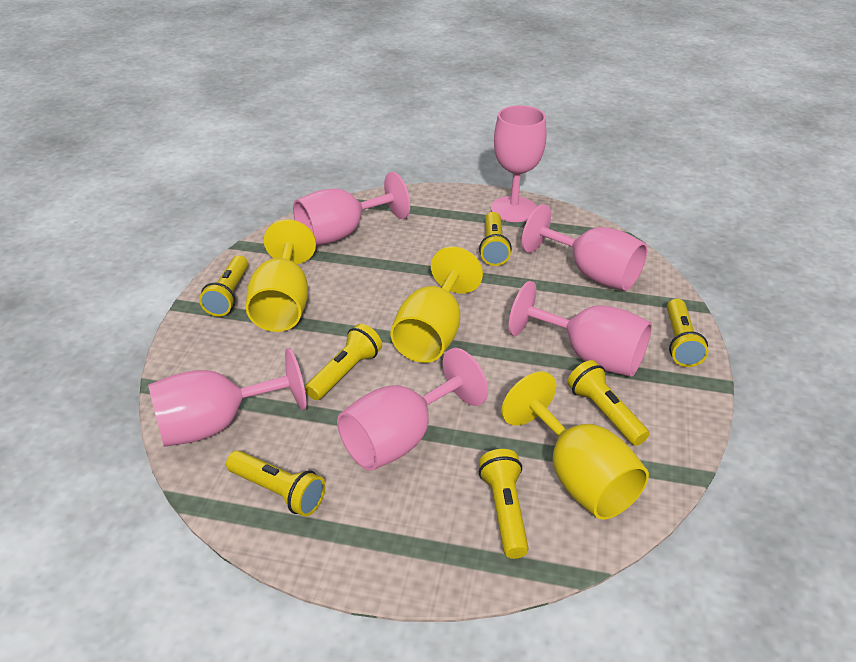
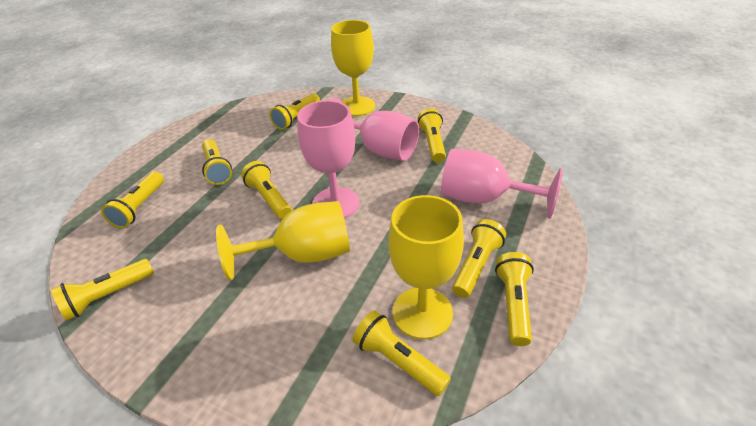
pink goblet: 6 -> 3
yellow flashlight: 7 -> 9

